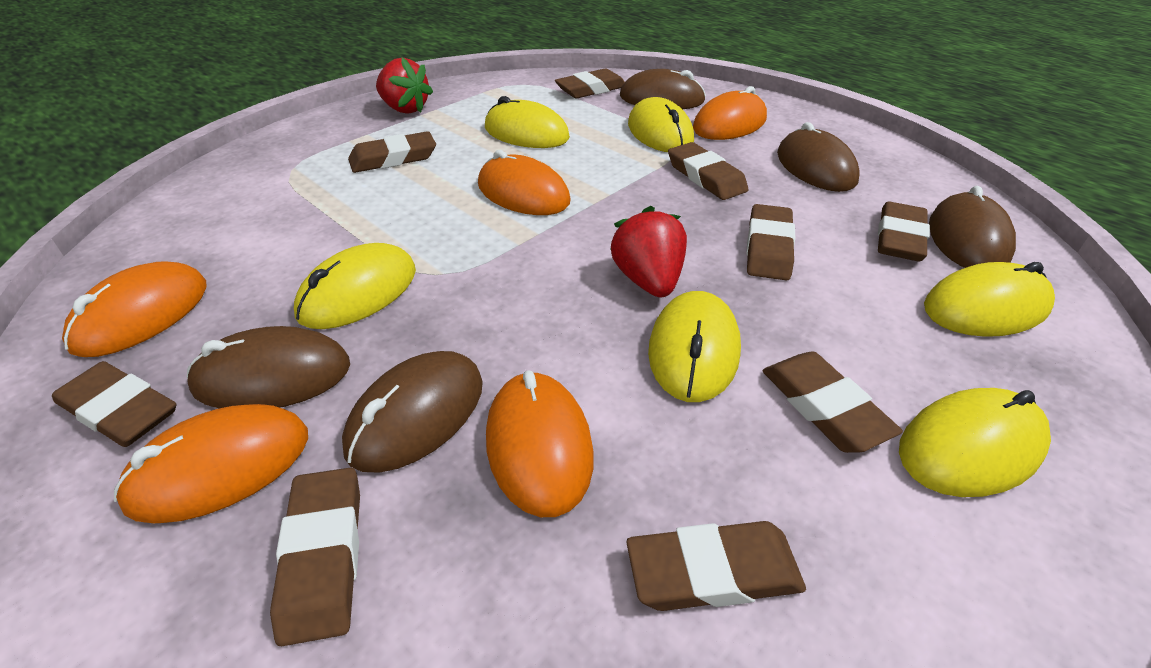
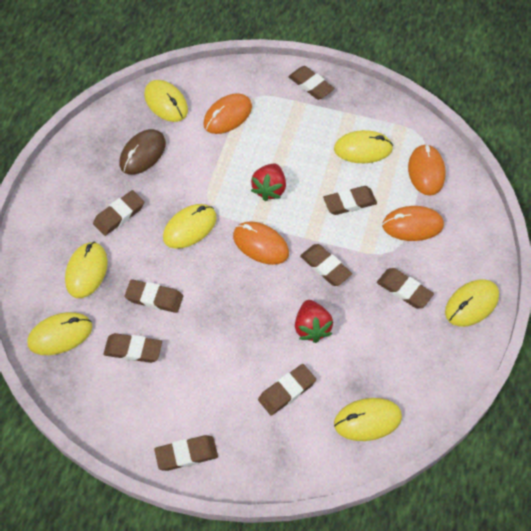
brown mouse: 5 -> 1
orange mouse: 5 -> 4
yellow mouse: 6 -> 7

